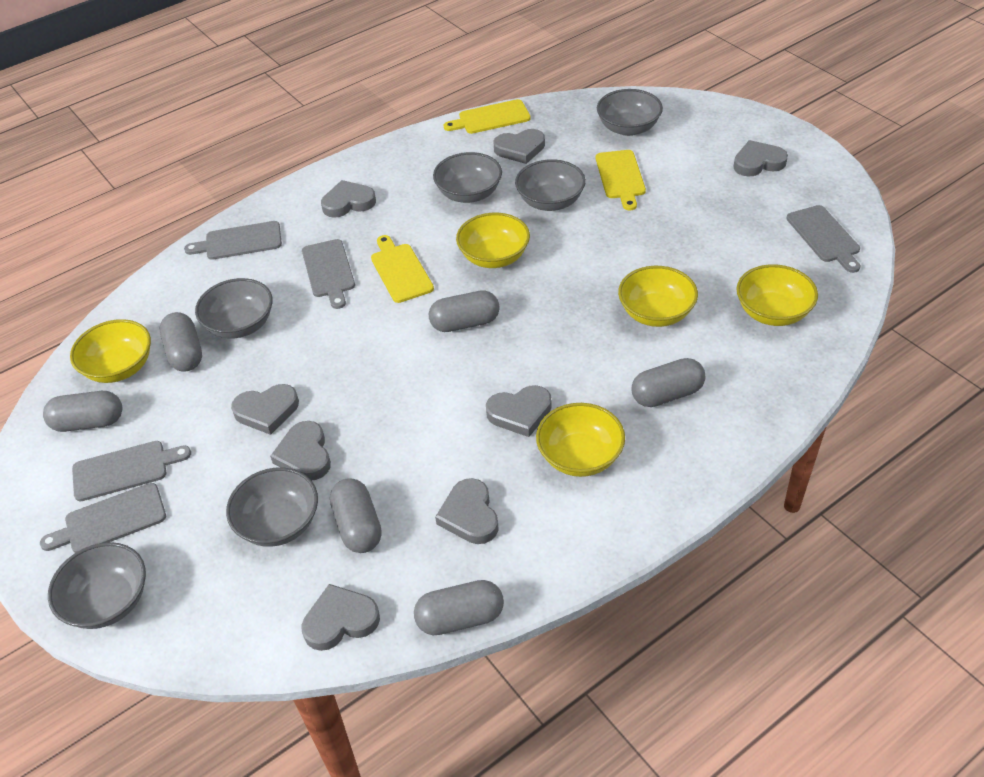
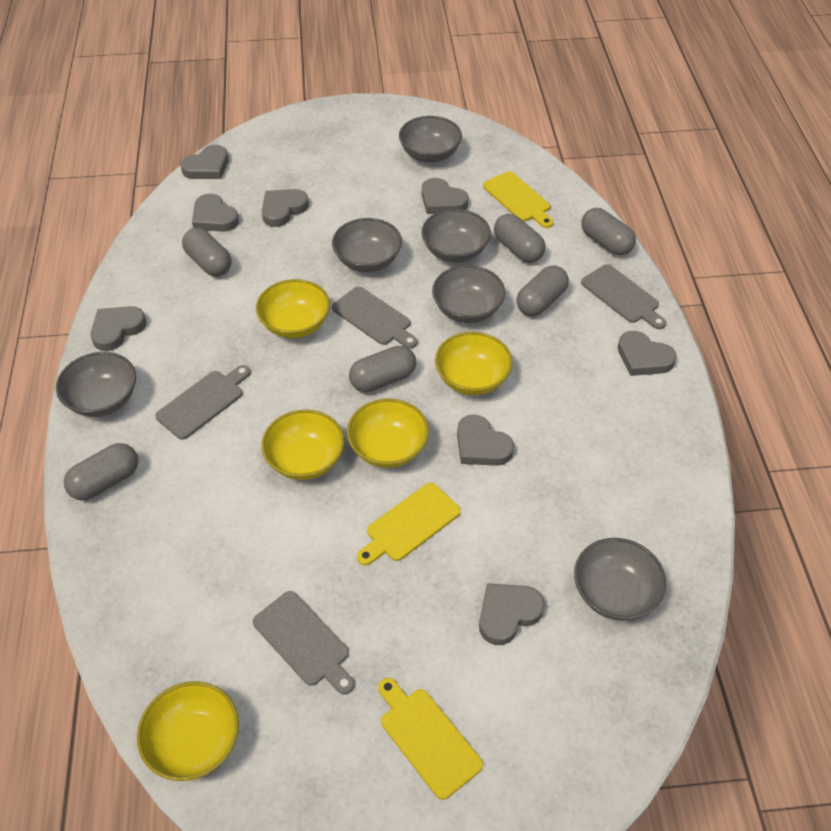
grey cutting board: 5 -> 4

